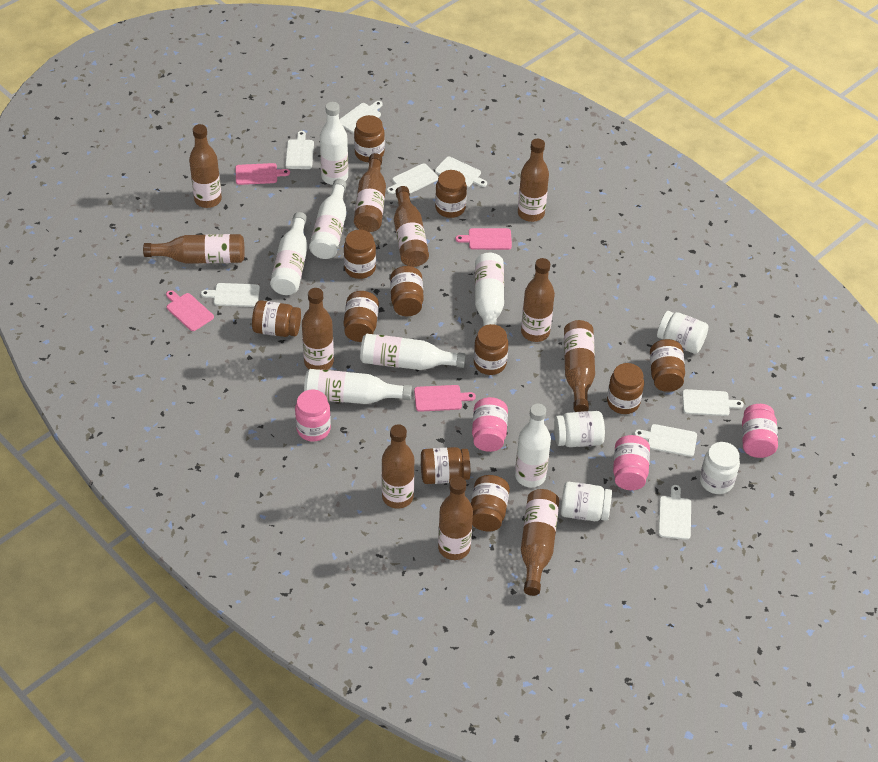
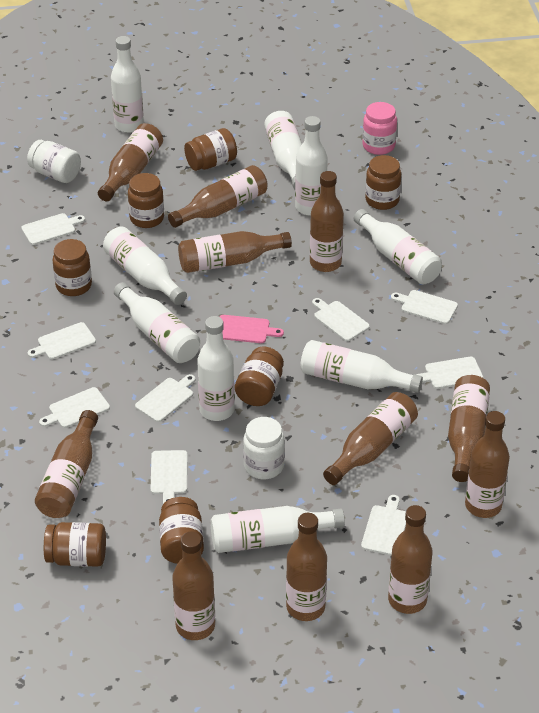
brown jar: 11 -> 7
pink cutting board: 4 -> 1
pink jar: 4 -> 1
white bottle: 7 -> 9
white cutting board: 8 -> 9
white jar: 4 -> 2

